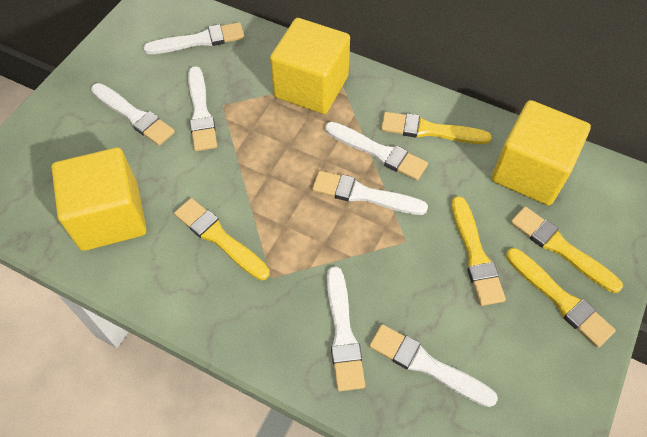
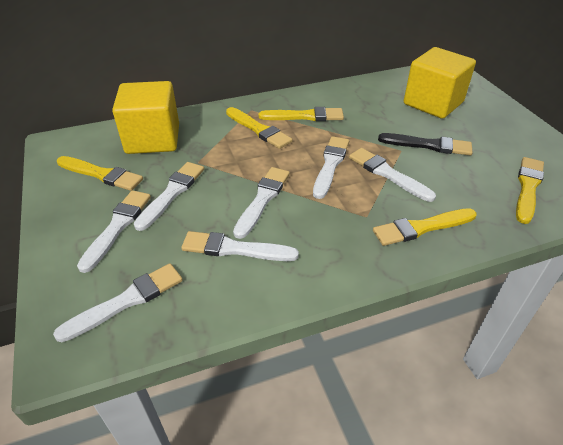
black brush: 0 -> 1
yellow cube: 3 -> 2

